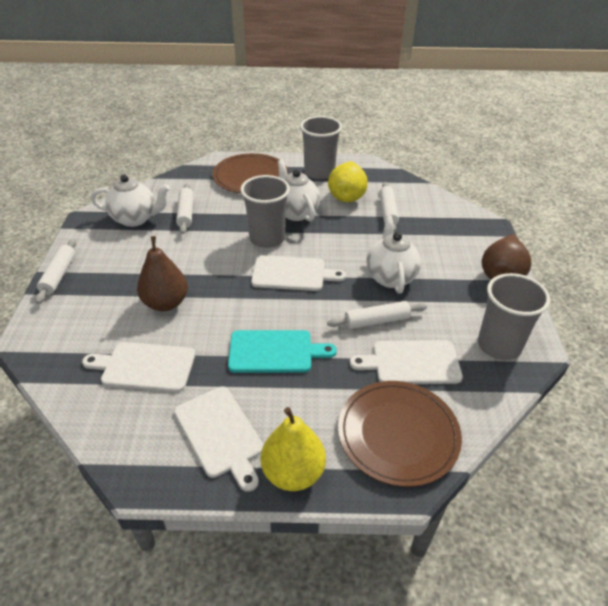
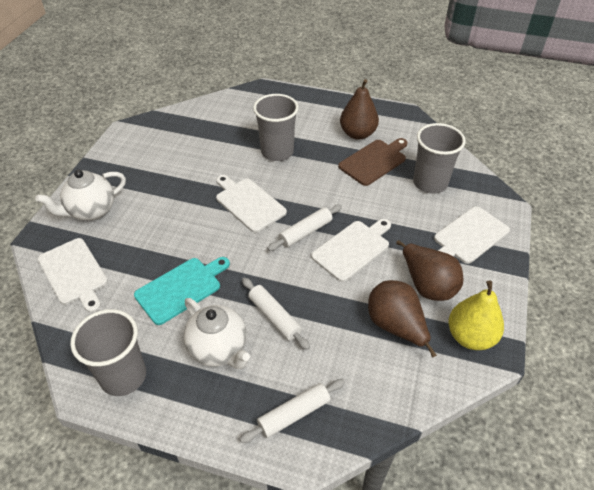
brown cutting board: 0 -> 1
brown pear: 2 -> 3
brown plate: 2 -> 0
white rolling pin: 4 -> 3
white teapot: 3 -> 2
yellow pear: 2 -> 1

